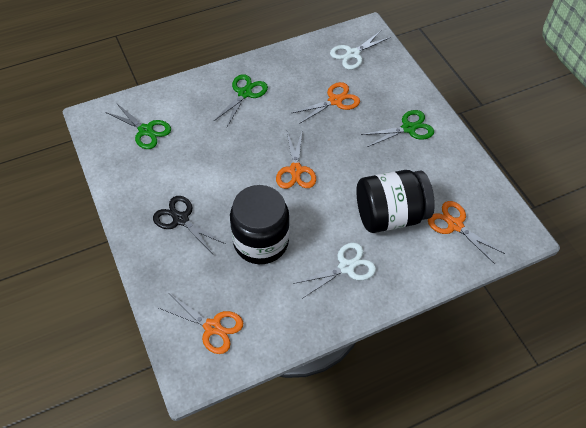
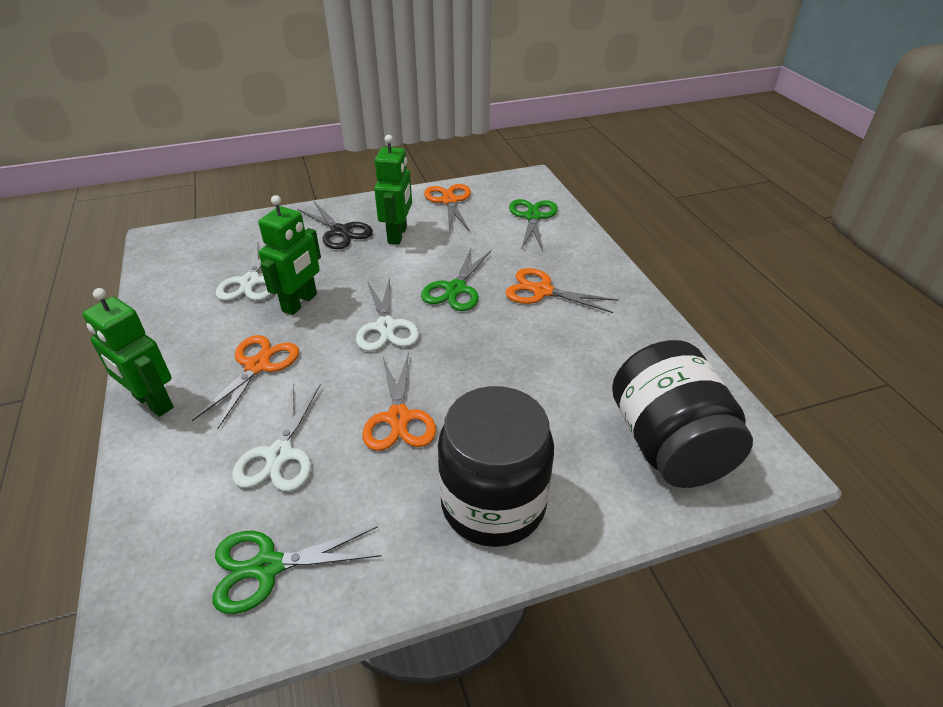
green robot: 0 -> 3
white scissors: 2 -> 3

